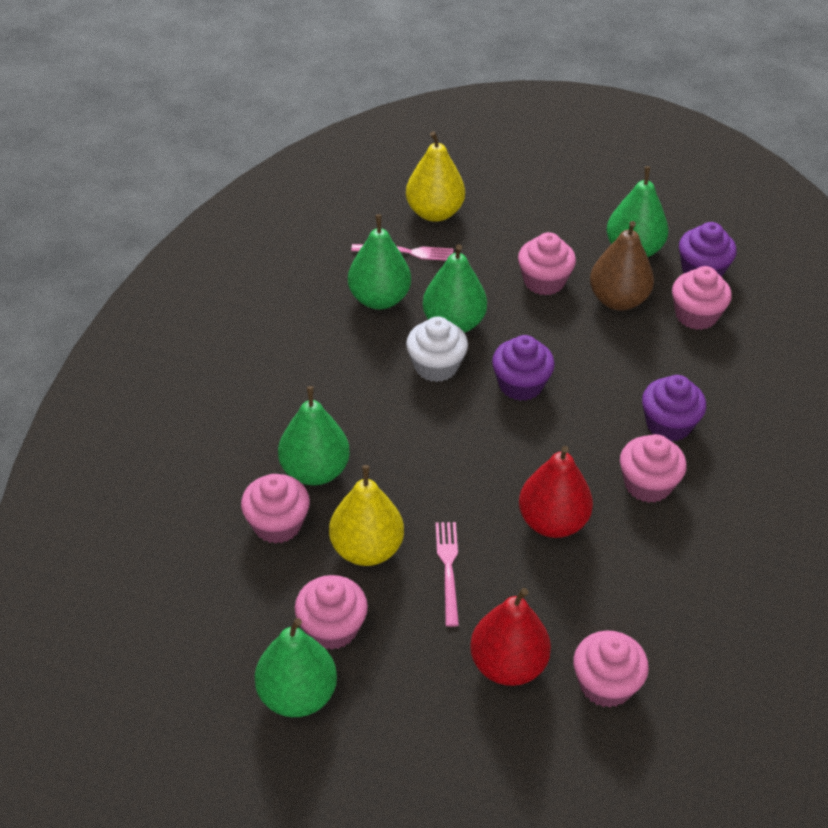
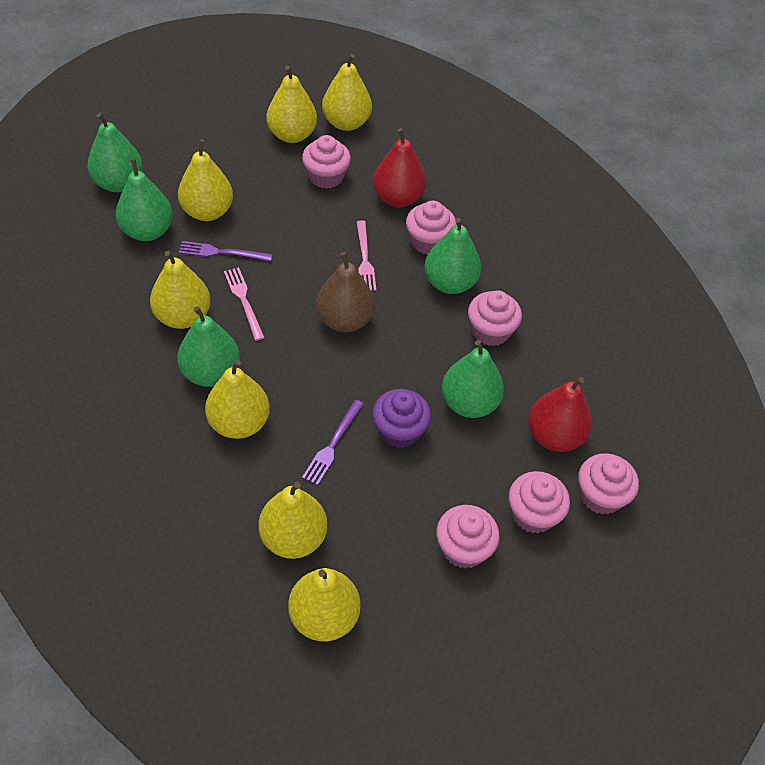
purple cupcake: 3 -> 1
purple fork: 0 -> 2
white cupcake: 1 -> 0
yellow pear: 2 -> 7

